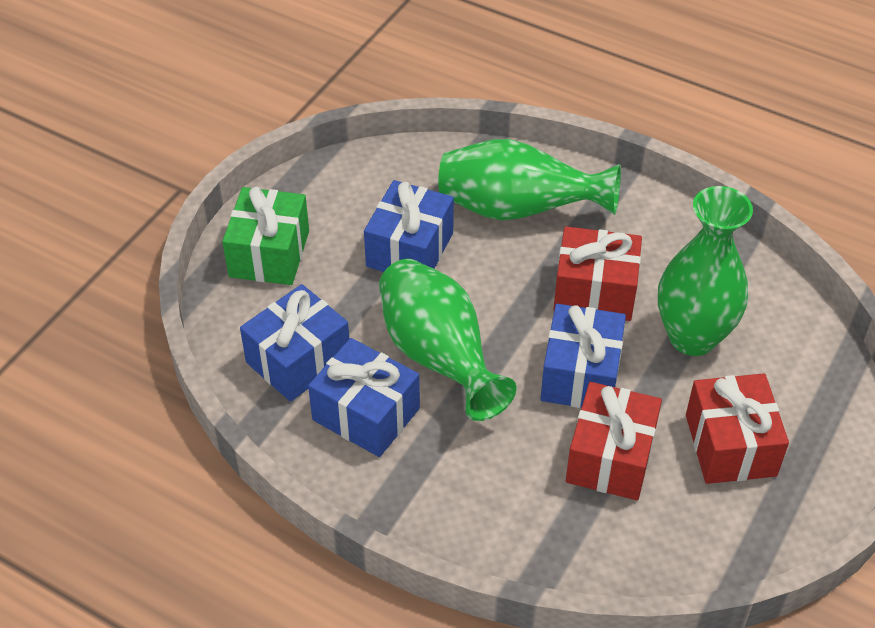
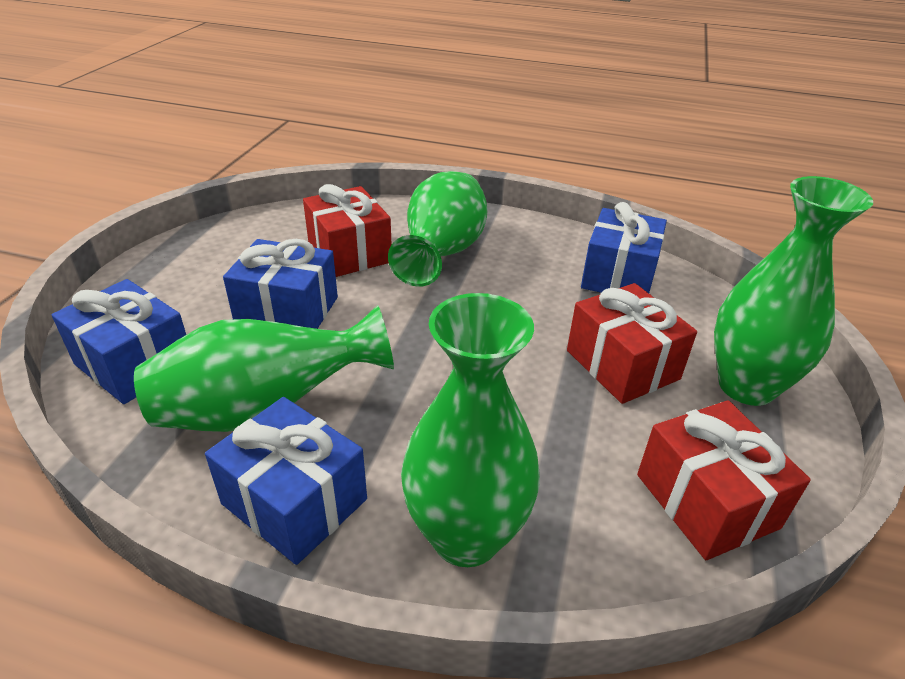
green gift: 1 -> 0
green vase: 3 -> 4

